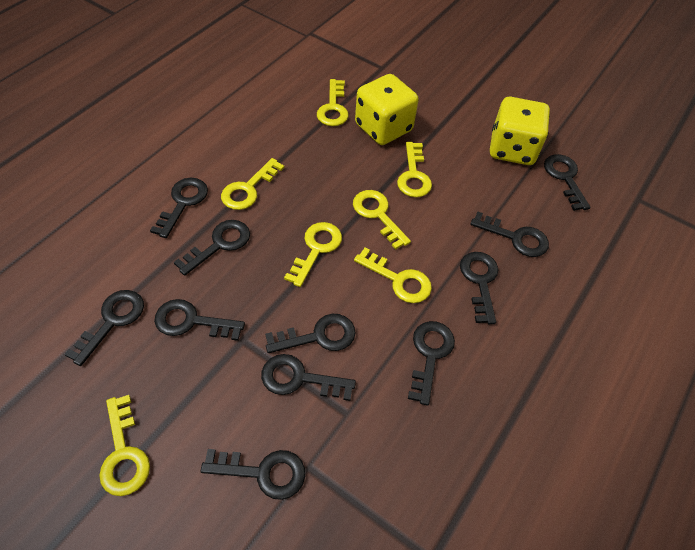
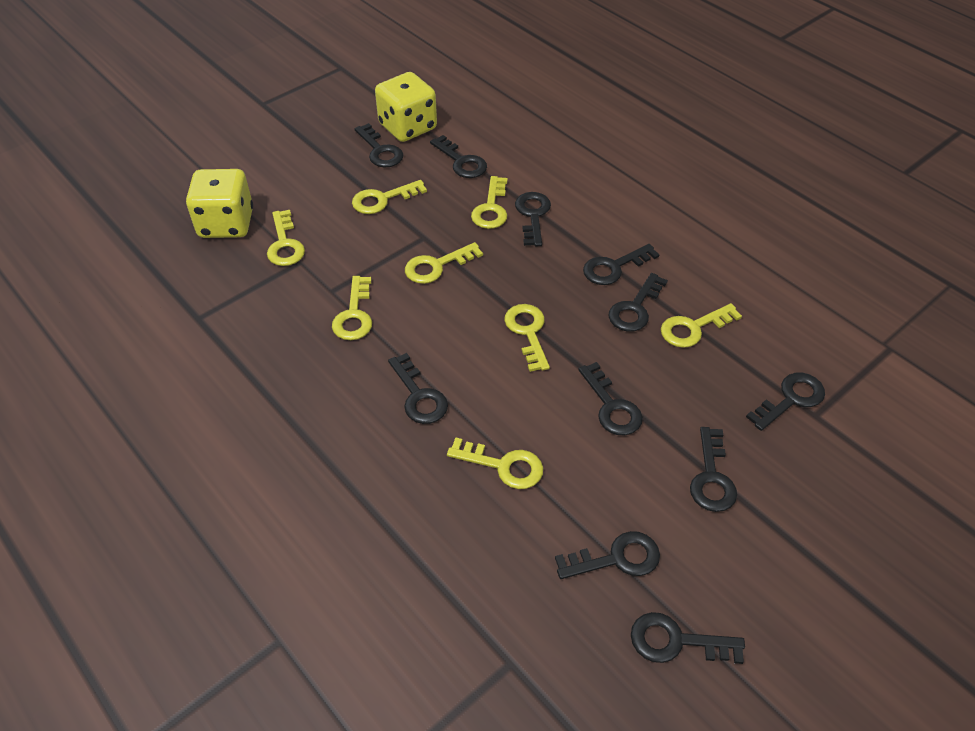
yellow key: 7 -> 8

